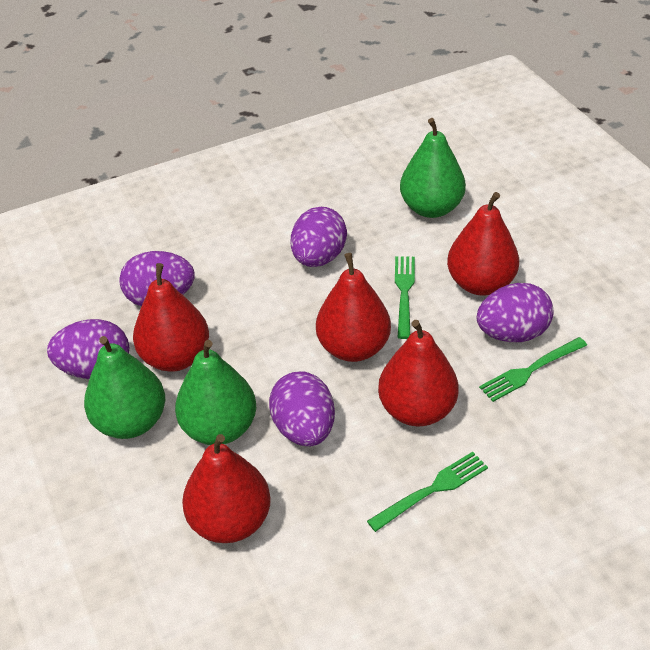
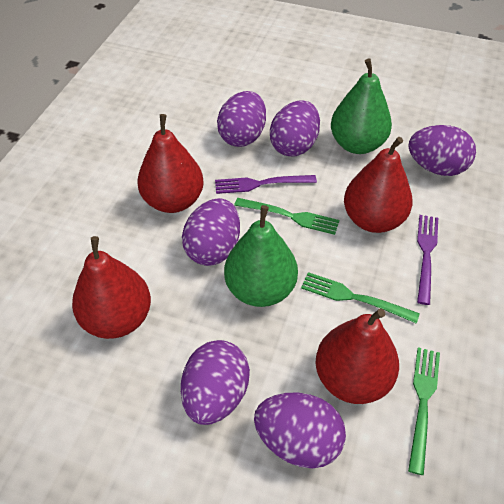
green pear: 3 -> 2
purple egg: 5 -> 6
purple fork: 0 -> 2
red pear: 5 -> 4

